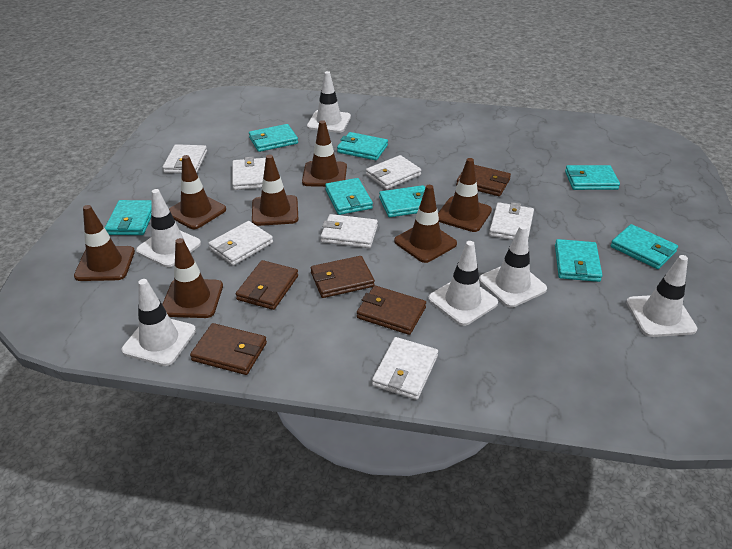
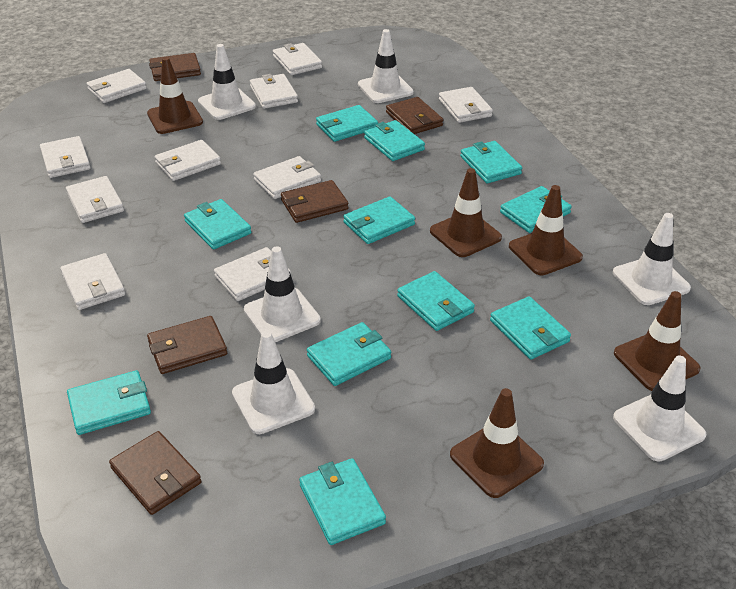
brown traffic cone: 7 -> 5
turquoise wallet: 8 -> 11
white wallet: 7 -> 10

